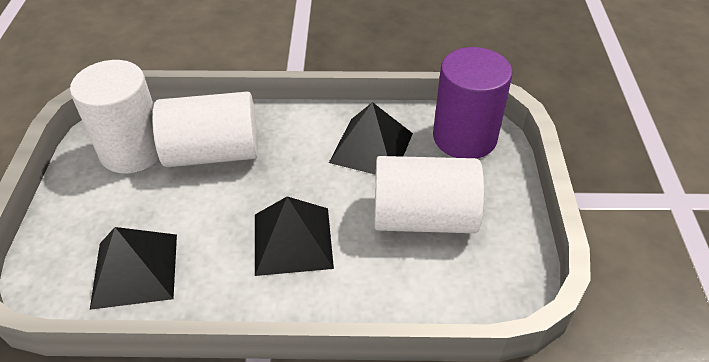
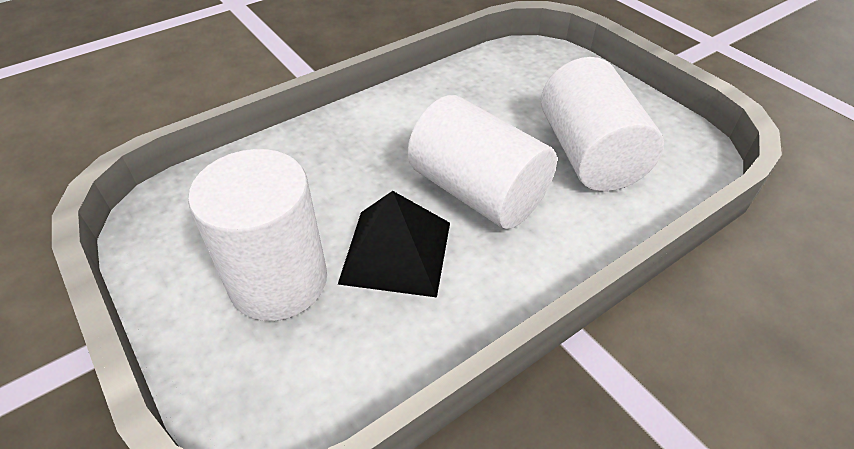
black pyramid: 3 -> 1
purple cylinder: 1 -> 0

